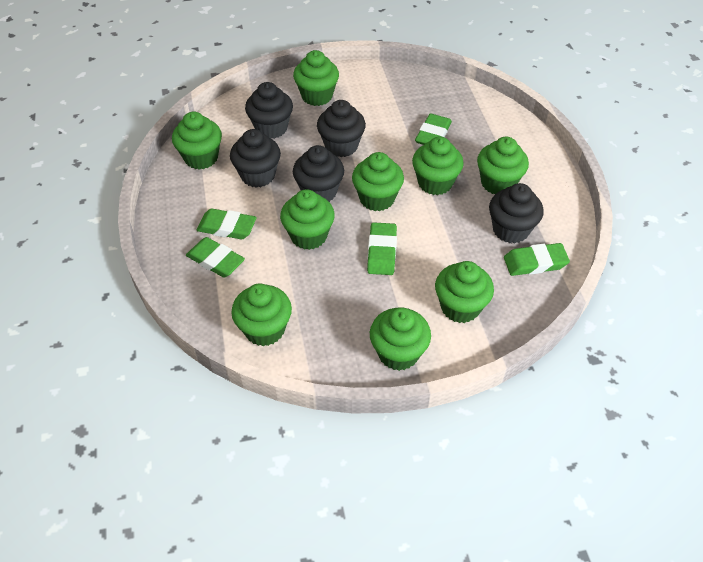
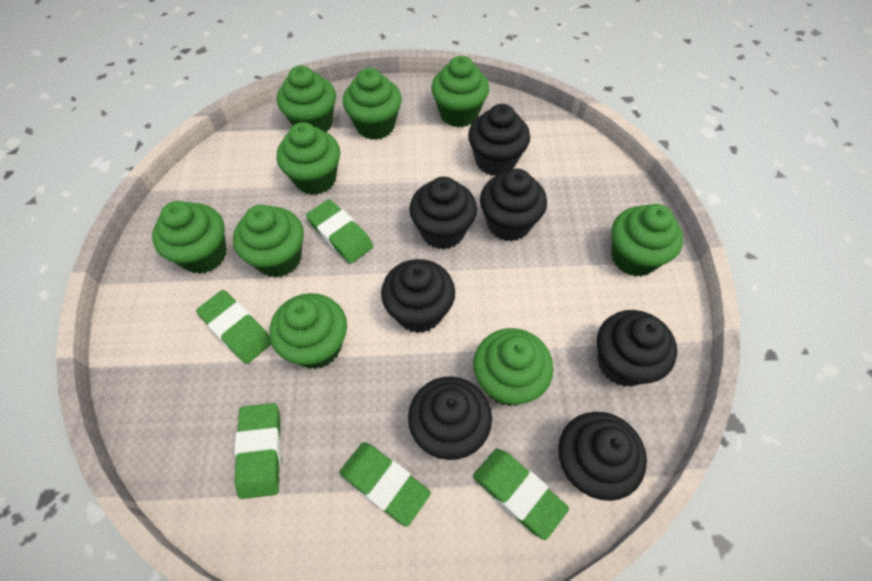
black cupcake: 5 -> 7

